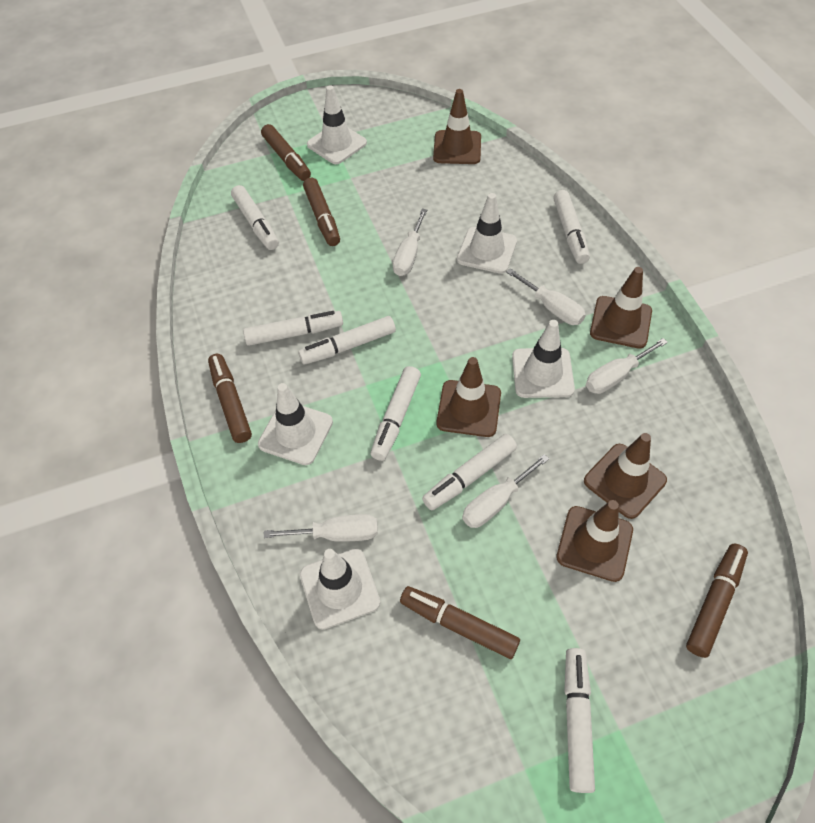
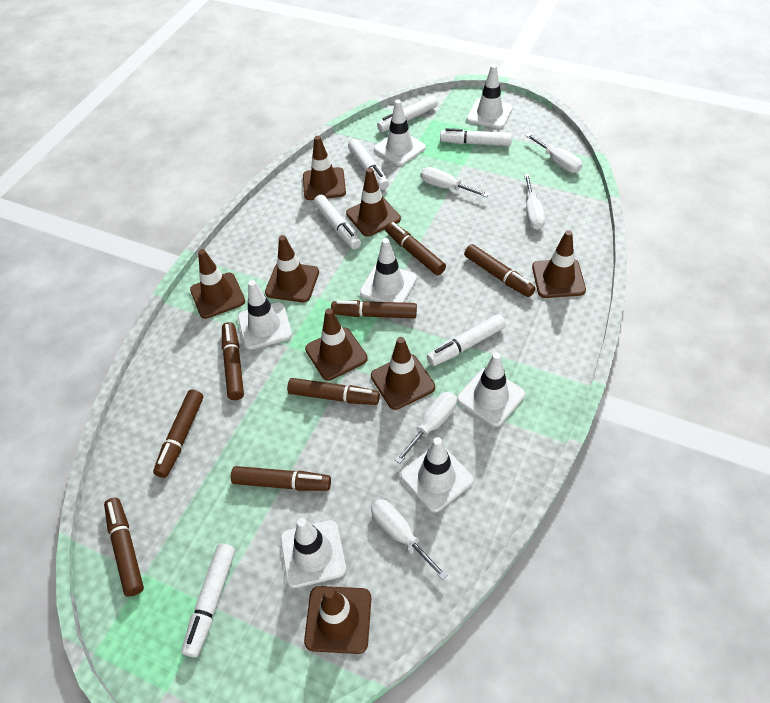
brown marker: 5 -> 8
brown traffic cone: 5 -> 8
white marker: 7 -> 6
white traffic cone: 5 -> 7

